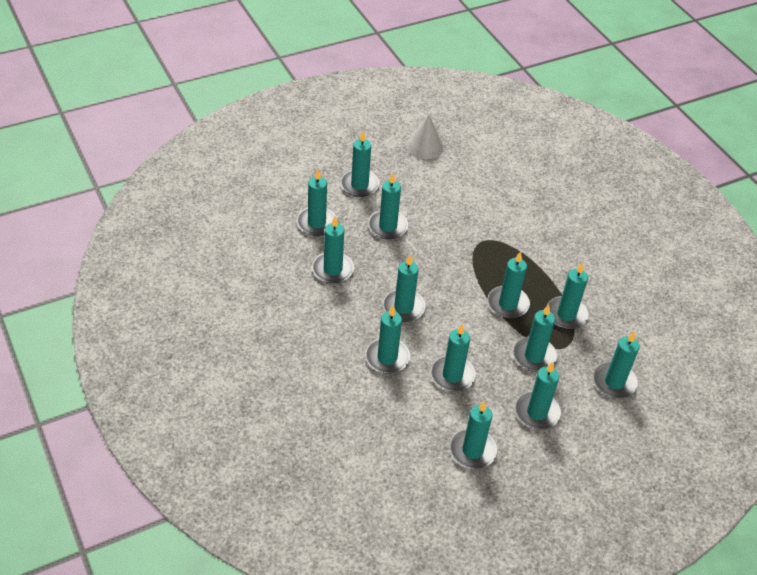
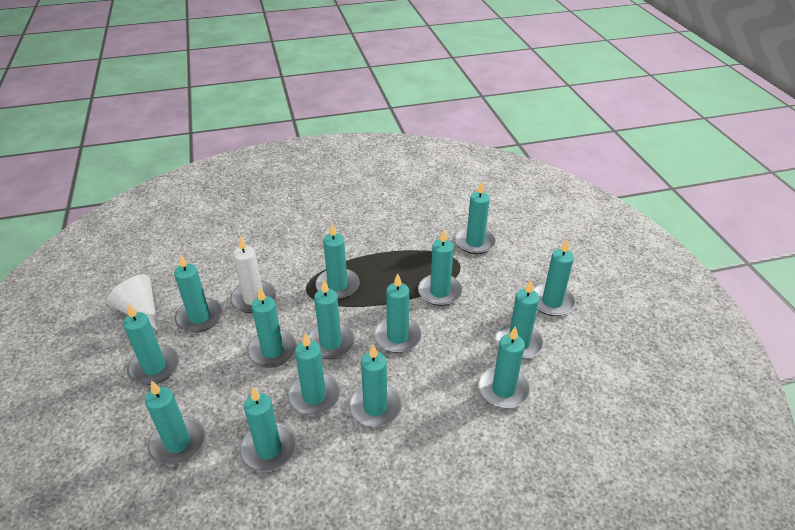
turquoise candle: 13 -> 15
white candle: 0 -> 1

